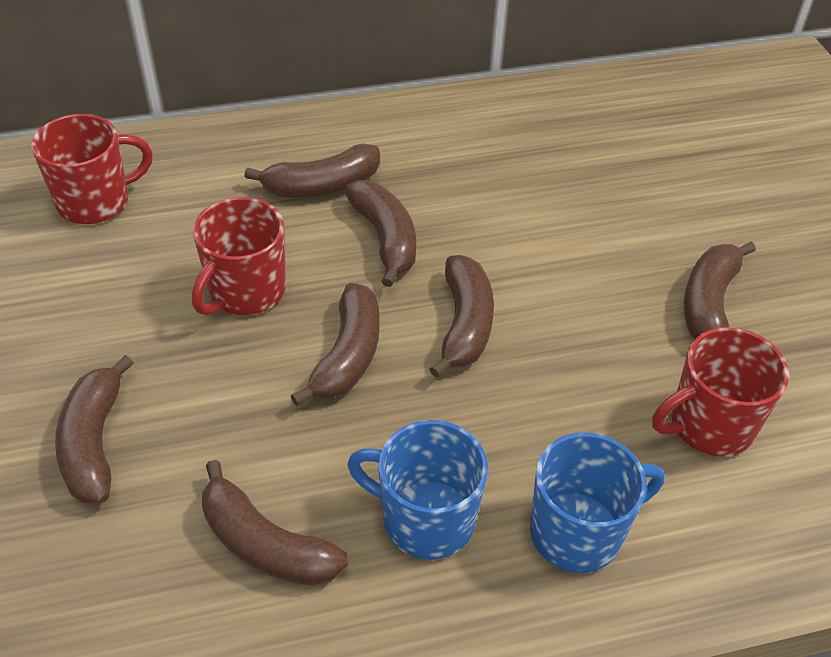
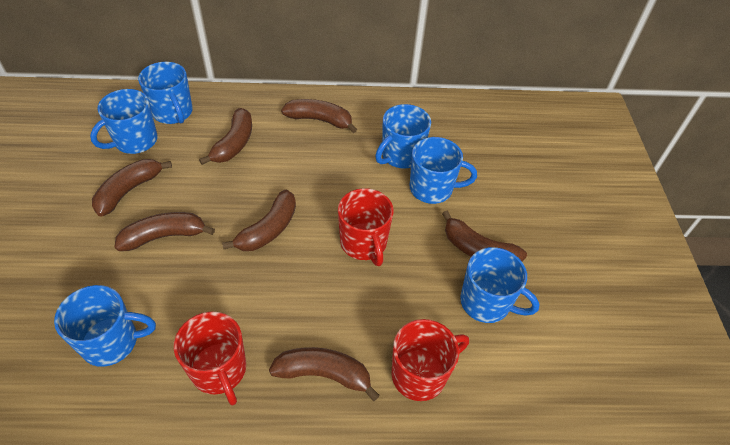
blue mug: 2 -> 6

